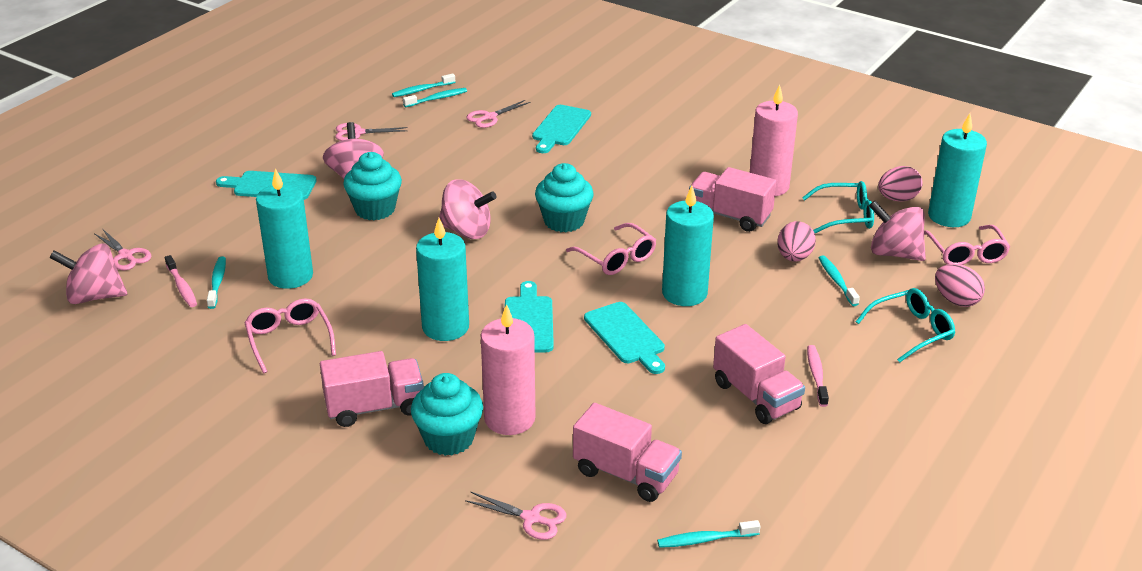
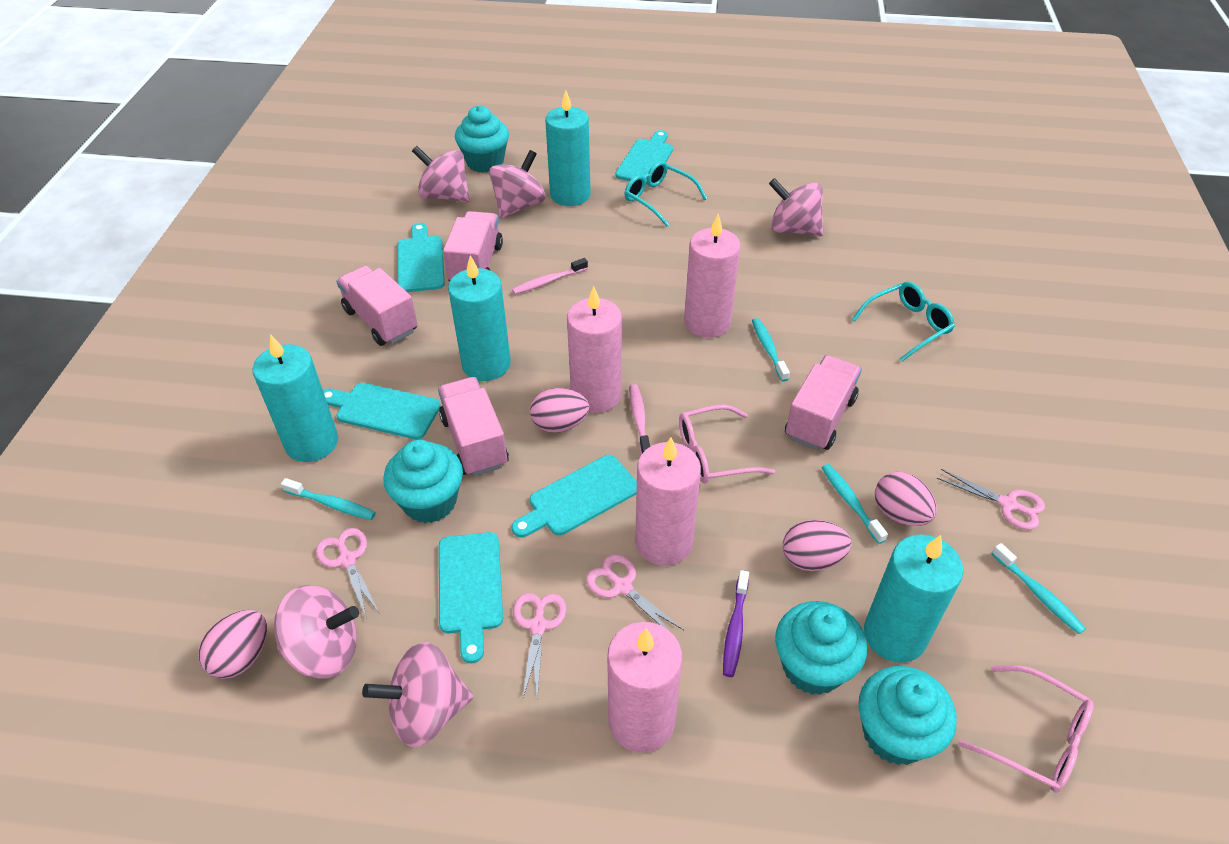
pink candle: 2 -> 4
pink egg: 3 -> 4
pink glasses: 3 -> 2
pink spinning top: 4 -> 5
purple toothbrush: 0 -> 1
turquoise cupcake: 3 -> 4
turquoise cutting board: 4 -> 5
turquoise toothbrush: 5 -> 4

